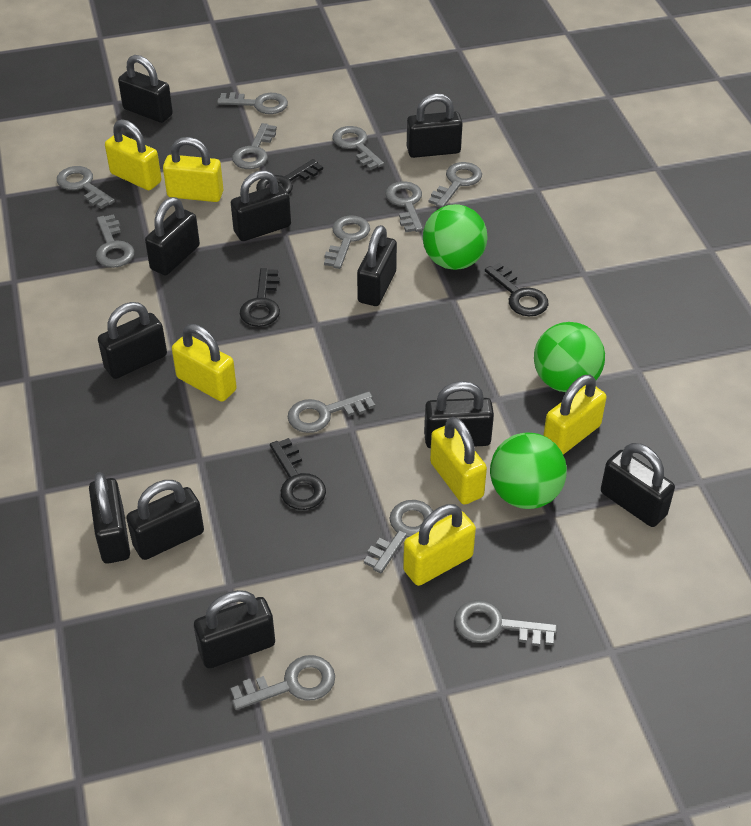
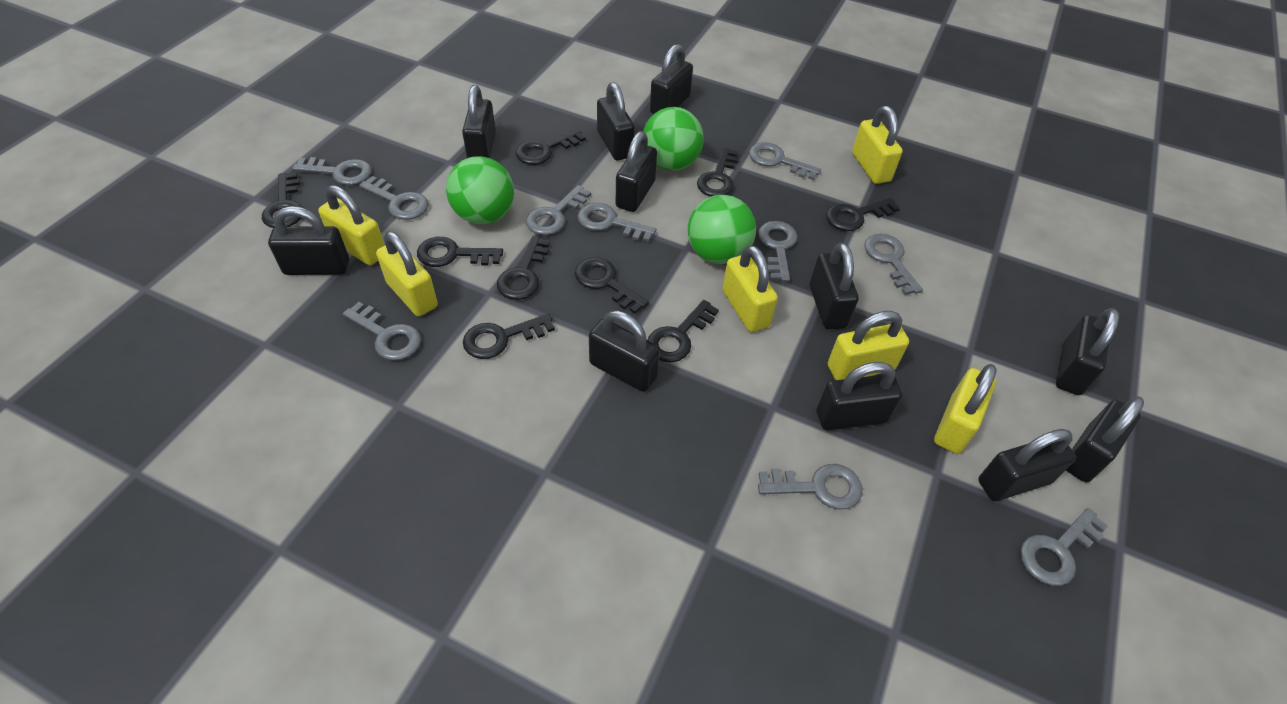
black key: 4 -> 9
grey key: 12 -> 10

